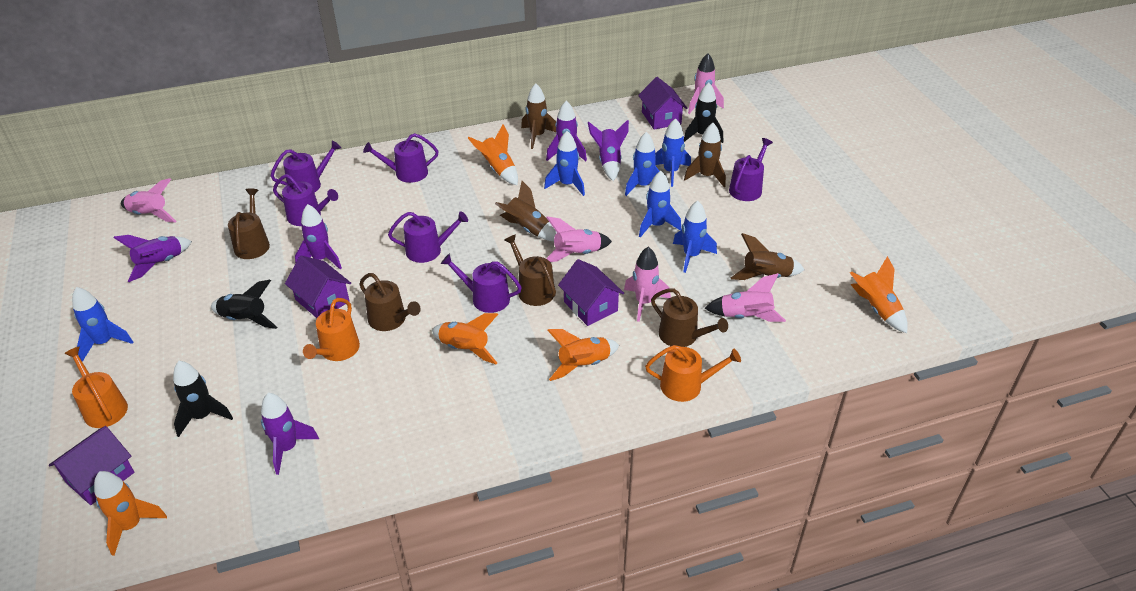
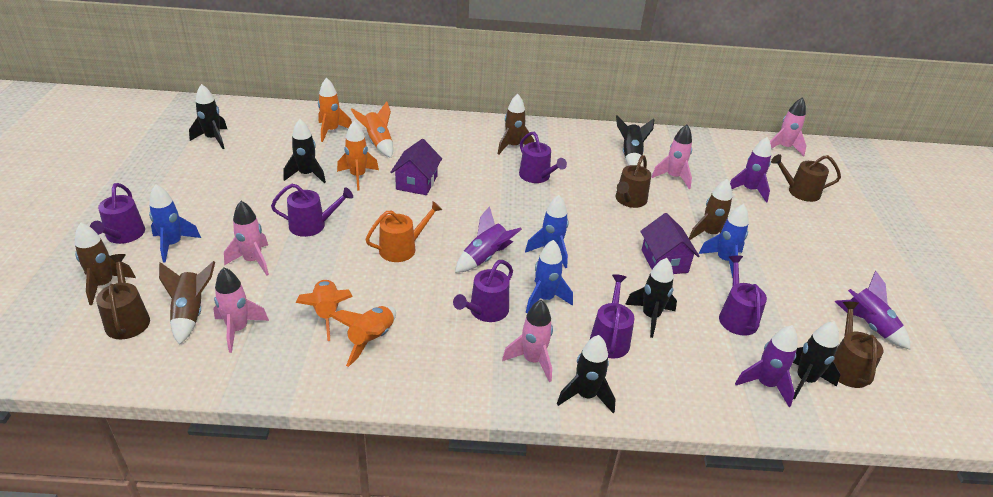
black rocket: 3 -> 6
blue rocket: 6 -> 4
orange watering can: 3 -> 1
purple house: 4 -> 2
purple rocket: 5 -> 4

